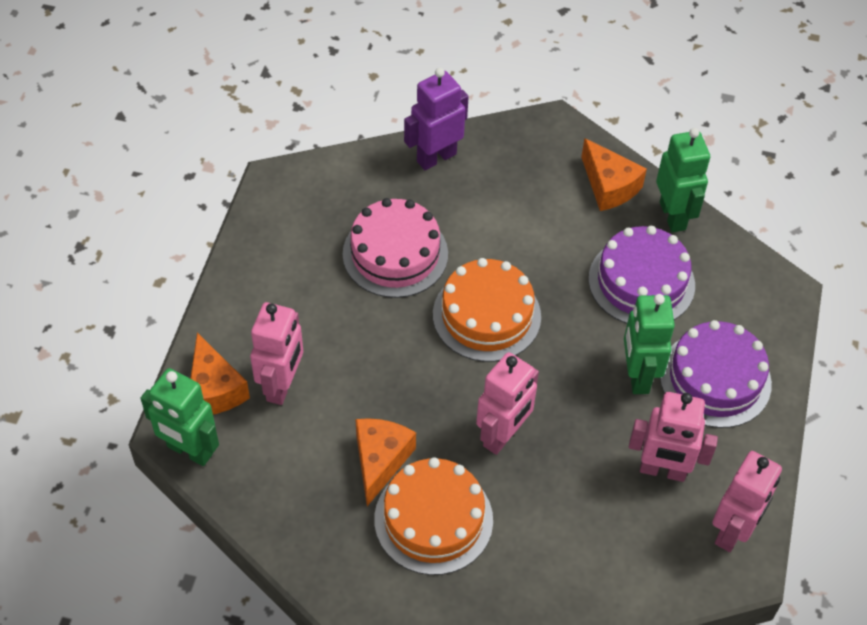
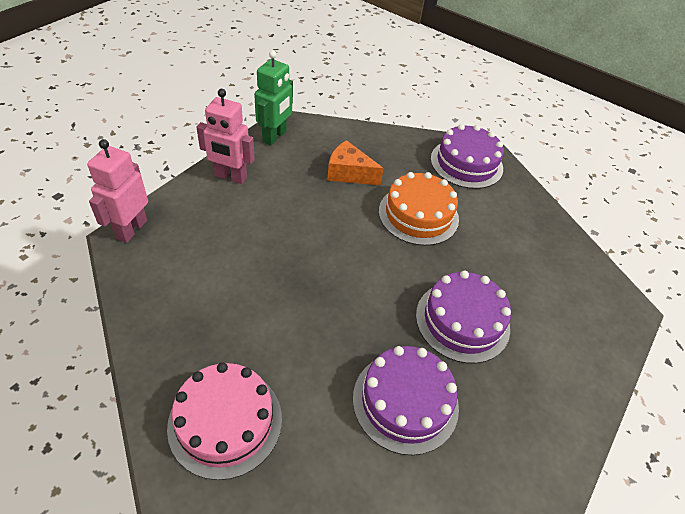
green robot: 3 -> 1
orange cake: 2 -> 1
orange cheese: 3 -> 1
pink robot: 4 -> 2
purple cake: 2 -> 3
purple robot: 1 -> 0

